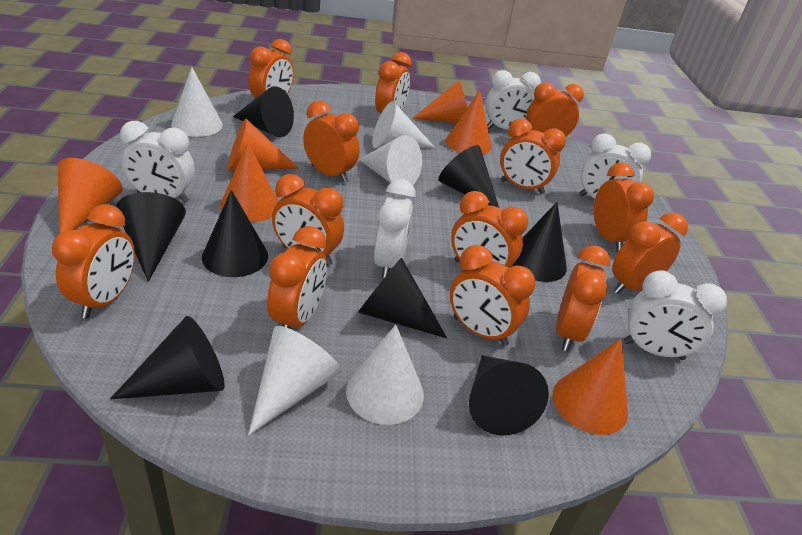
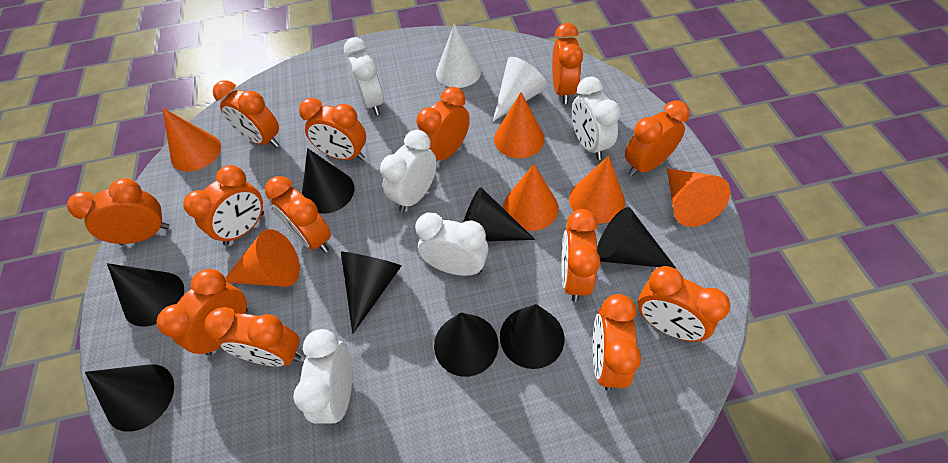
white cone: 5 -> 2

